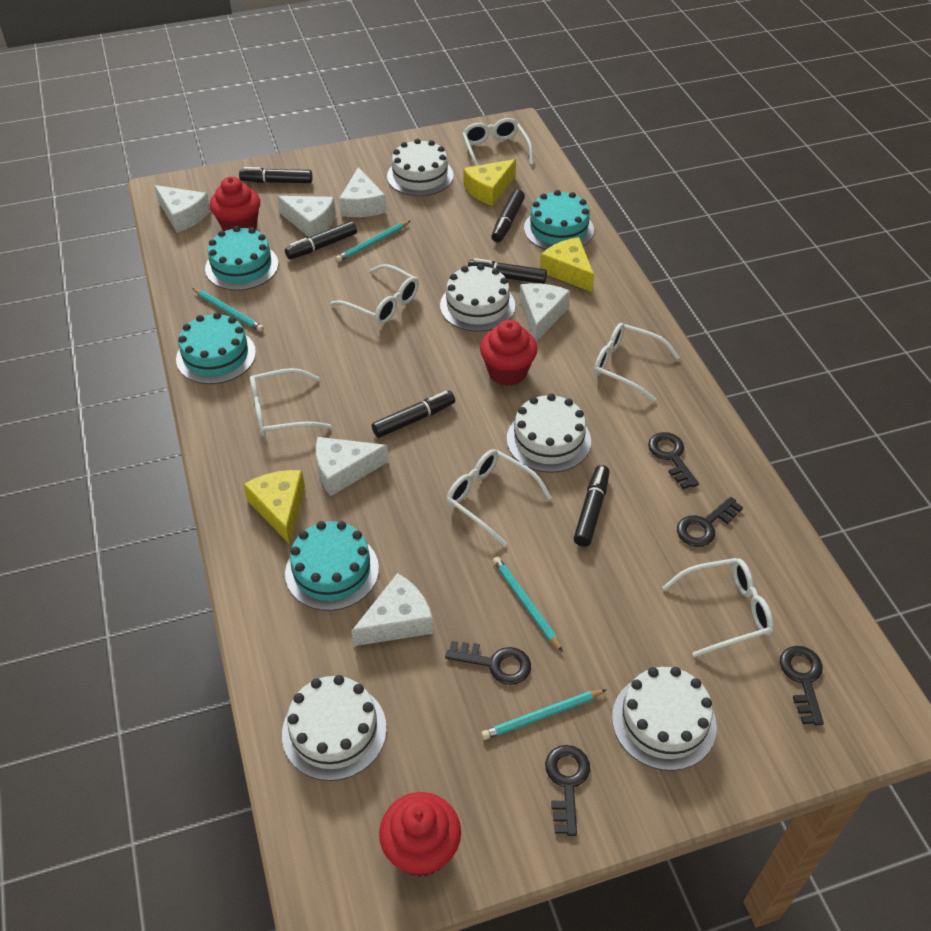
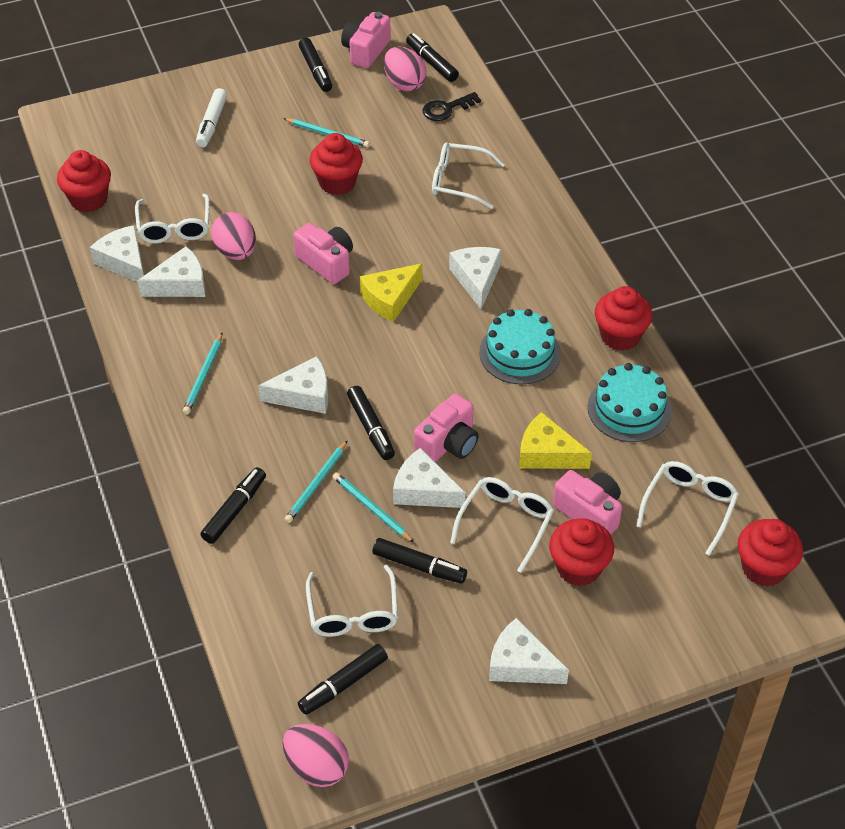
black key: 5 -> 1
pink camera: 0 -> 4
pink egg: 0 -> 3
red cupcake: 3 -> 5
turquoise cake: 4 -> 2
white cake: 5 -> 0
white glasses: 6 -> 5
white marker: 0 -> 1
yellow cheese: 3 -> 2

